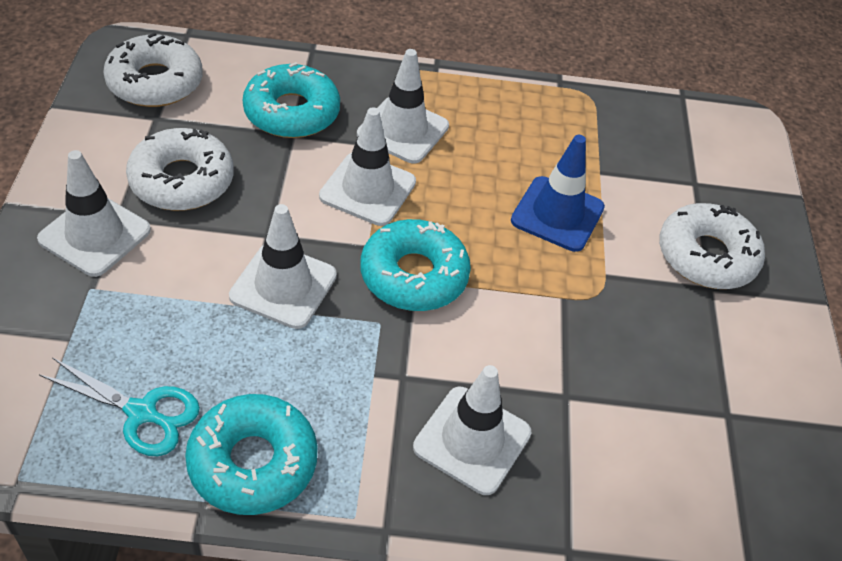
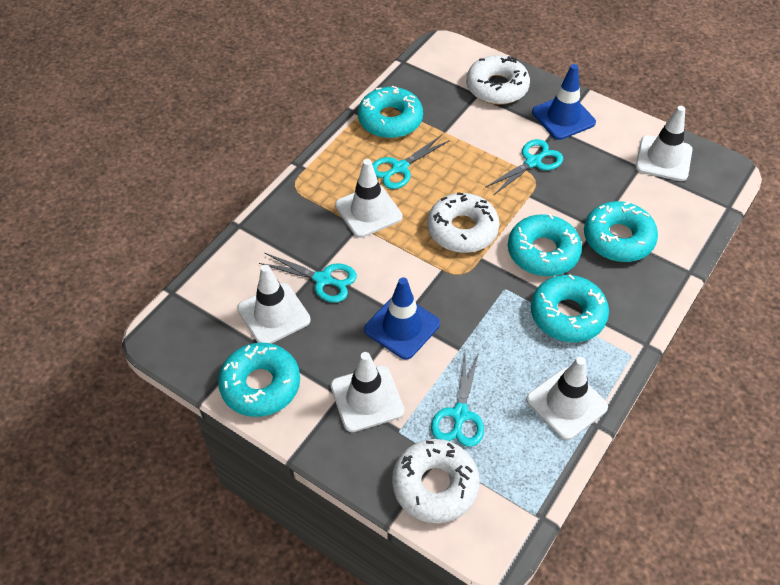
blue traffic cone: 1 -> 2
turquoise donut: 3 -> 5
turquoise scissors: 1 -> 4

